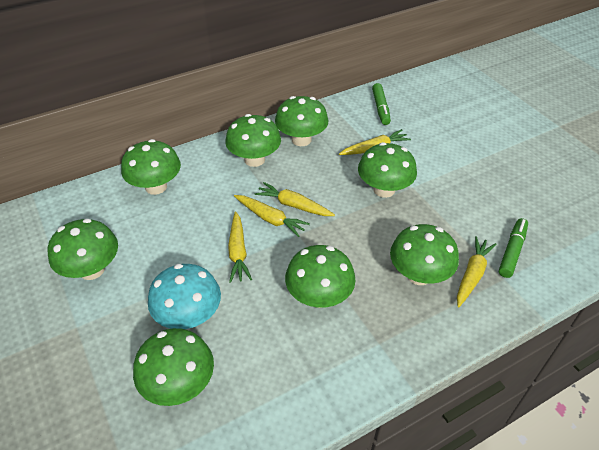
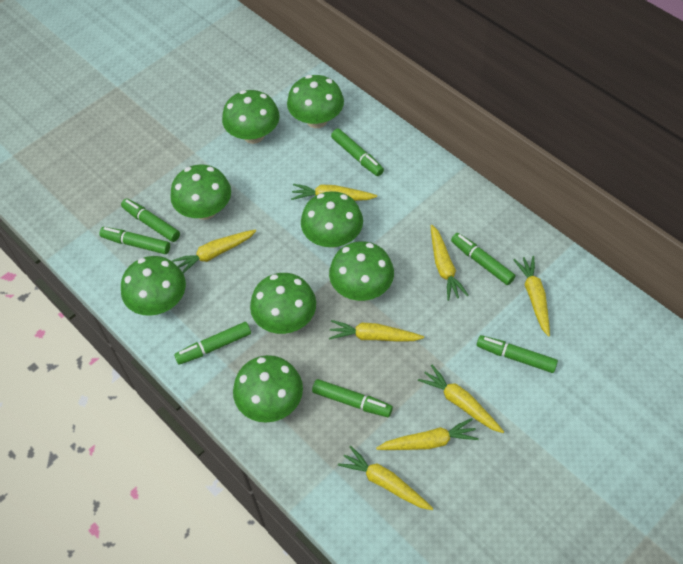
green marker: 2 -> 7
turquoise mushroom: 1 -> 0
yellow carrot: 5 -> 8

